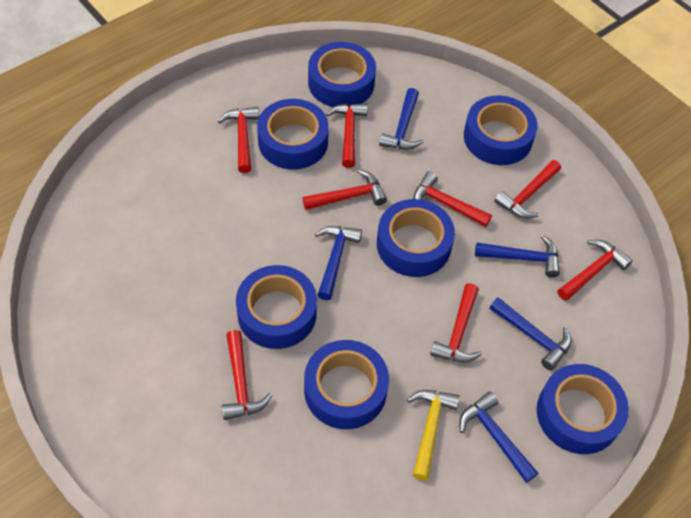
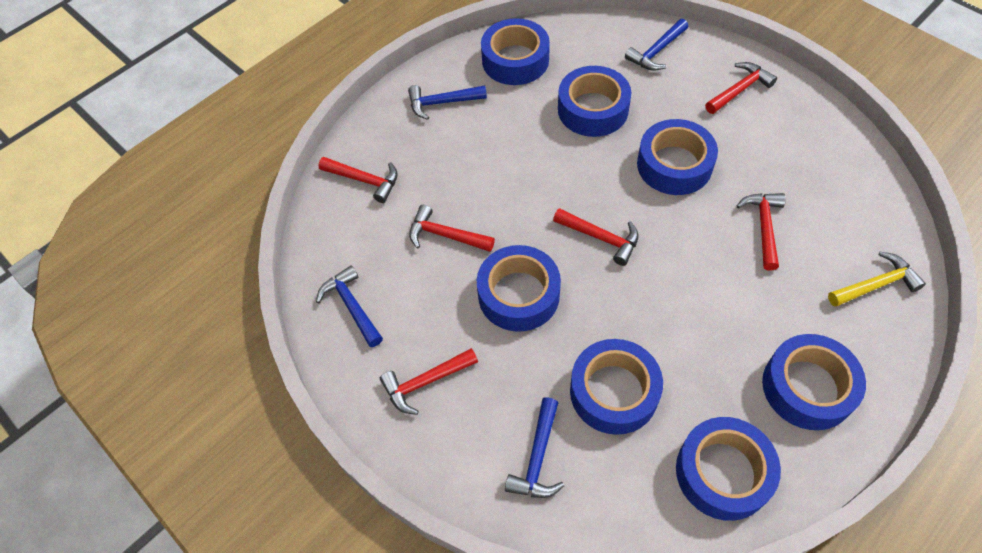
blue hammer: 5 -> 4
red hammer: 8 -> 6

